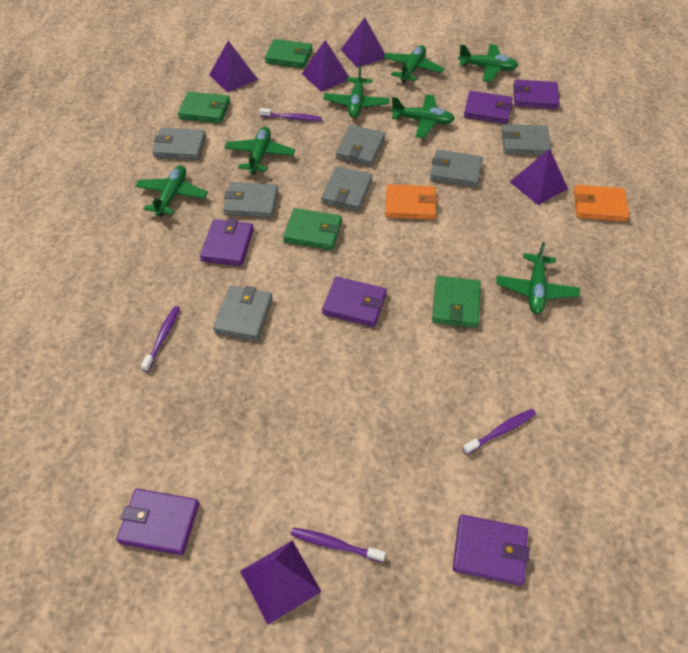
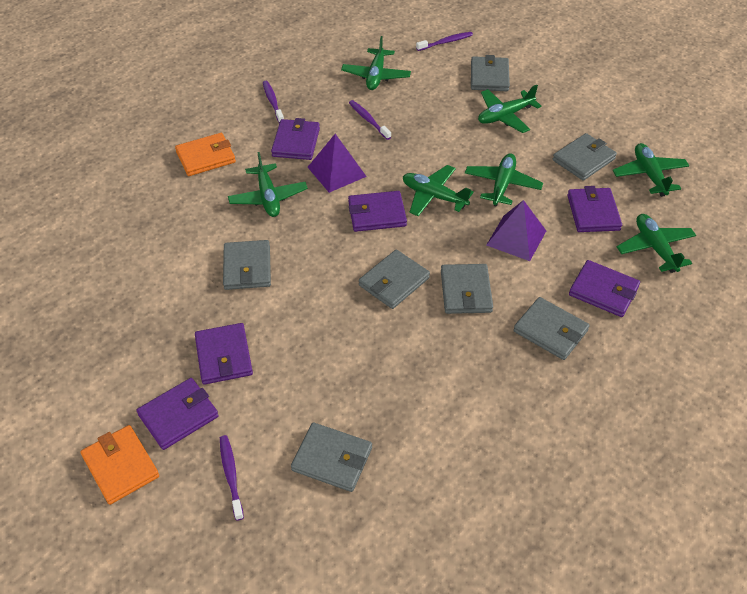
green wallet: 4 -> 0
purple pyramid: 5 -> 2

